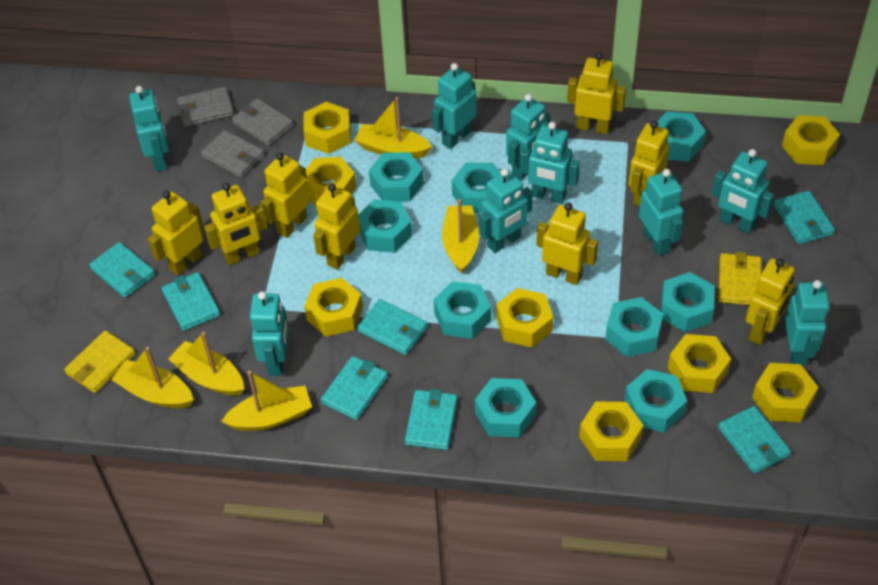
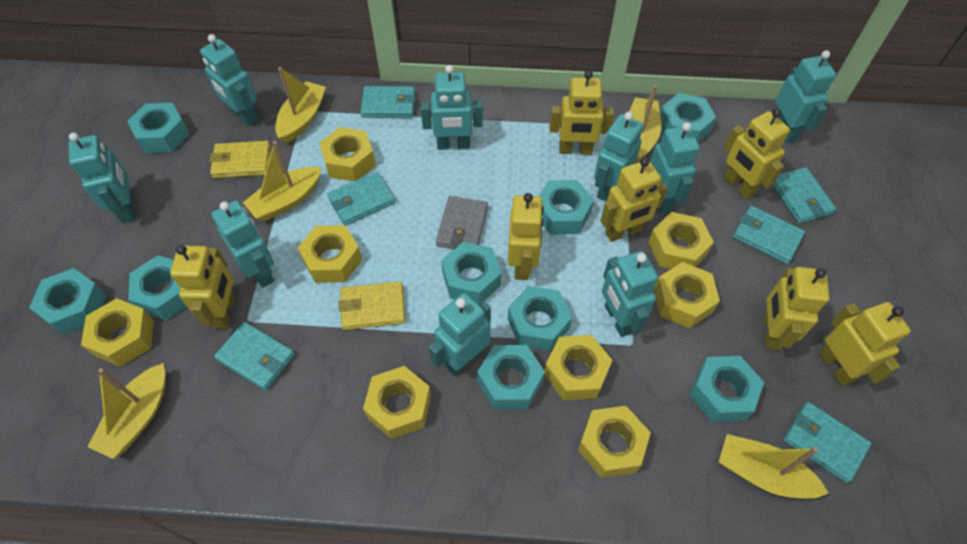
grey wallet: 3 -> 1
turquoise wallet: 7 -> 6
yellow robot: 8 -> 7

